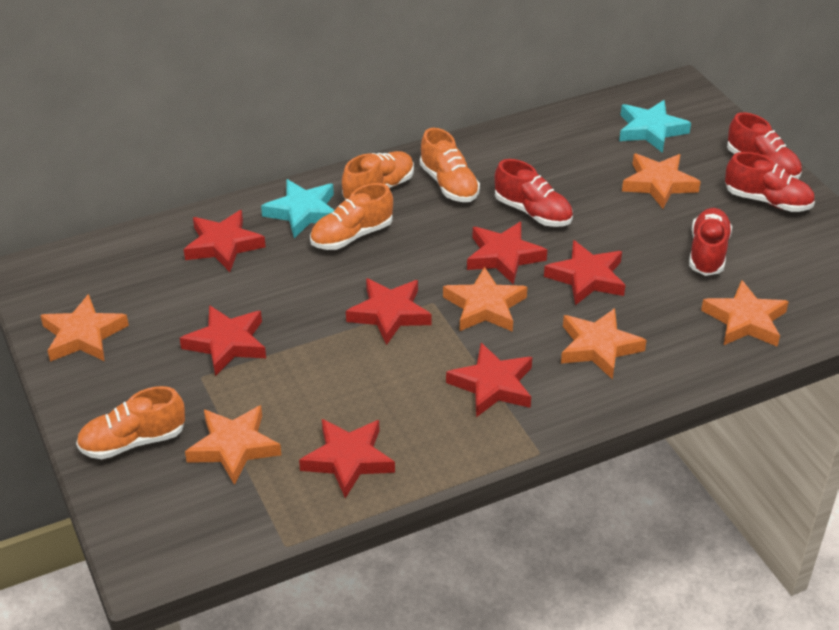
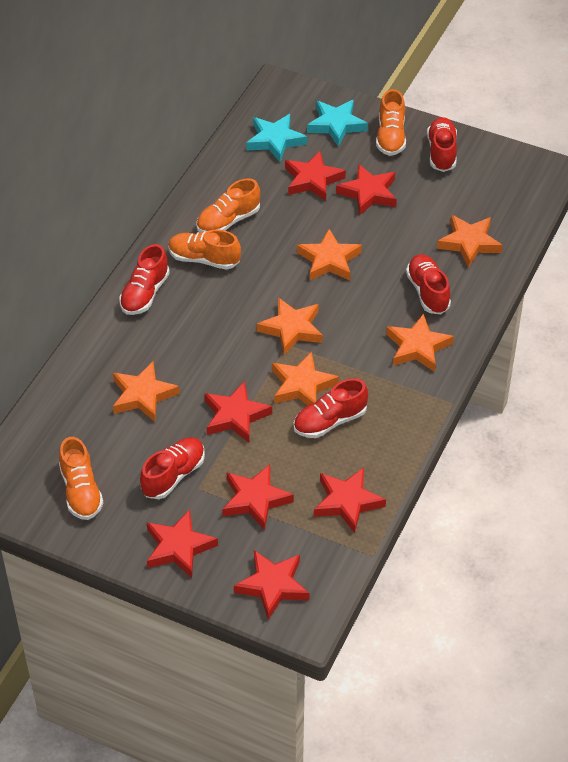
red shoe: 4 -> 5

